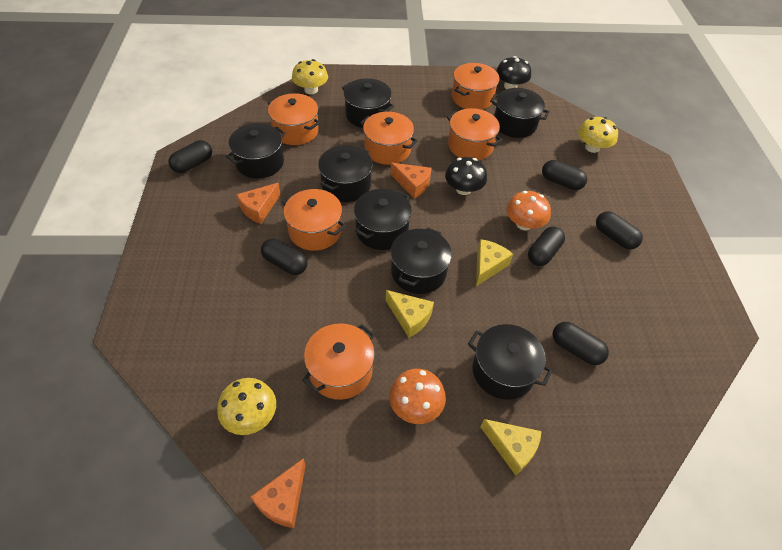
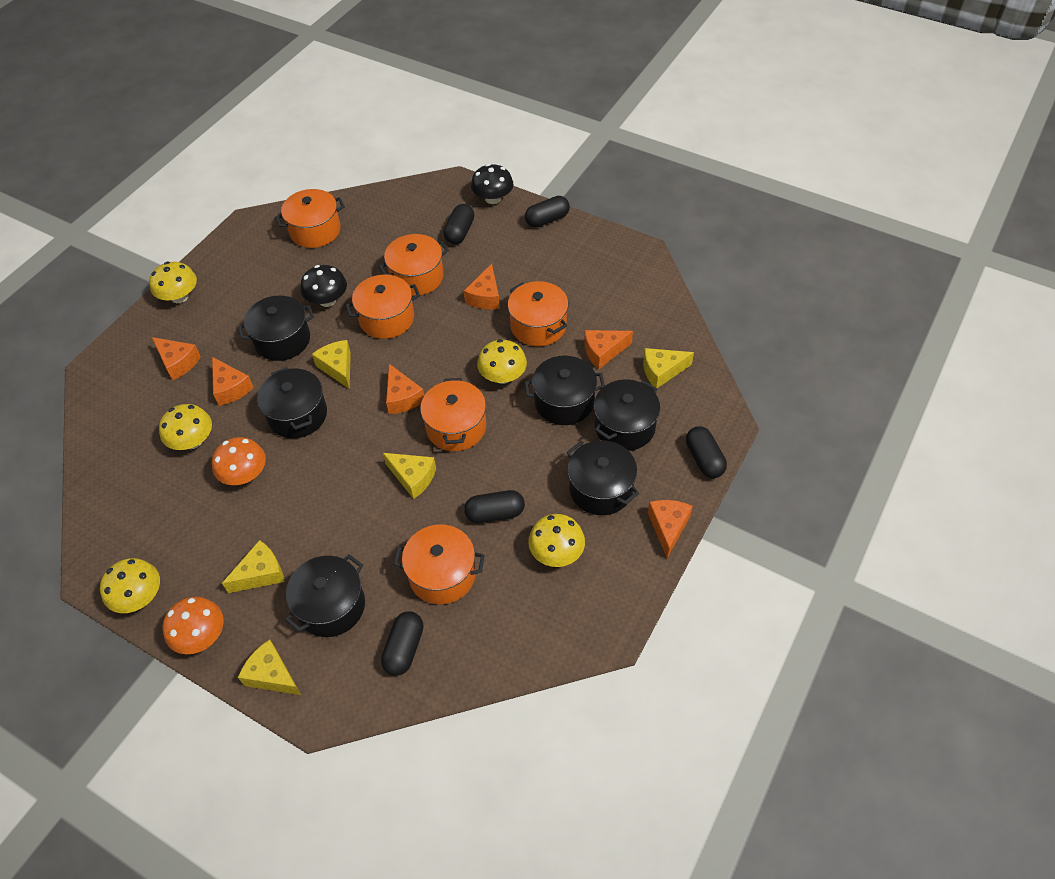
black capsule: 6 -> 5
black pot: 7 -> 6
orange cheese: 3 -> 6
yellow cheese: 3 -> 5
yellow mushroom: 3 -> 5

